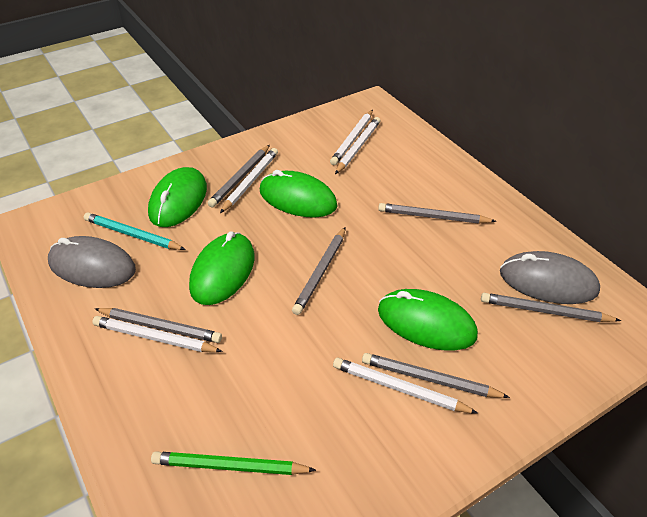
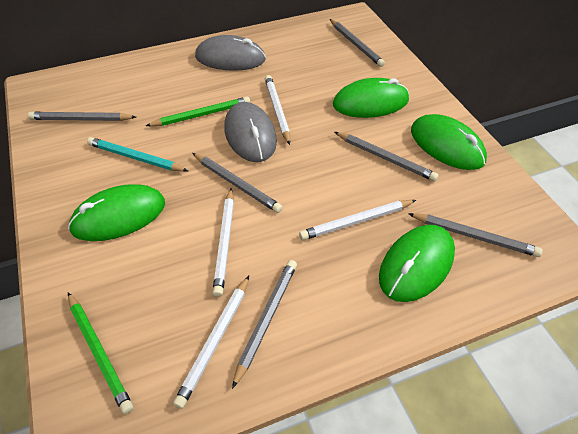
green pencil: 1 -> 2
white pencil: 5 -> 4

